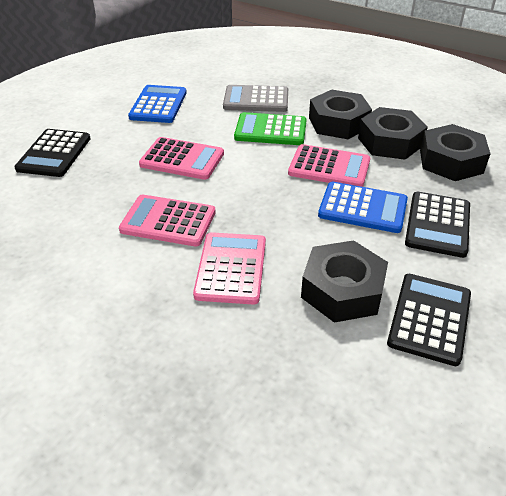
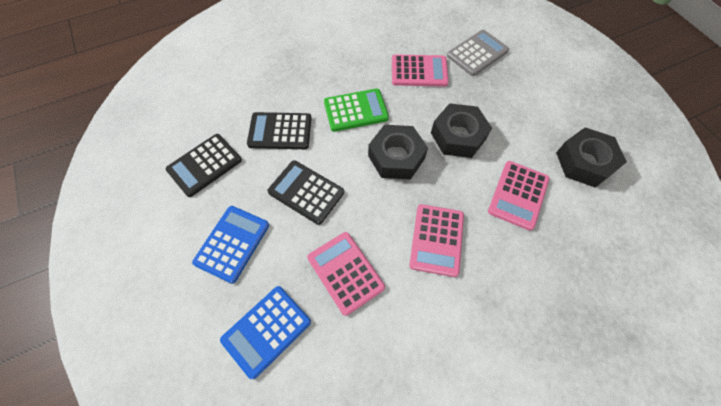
black nut: 4 -> 3

